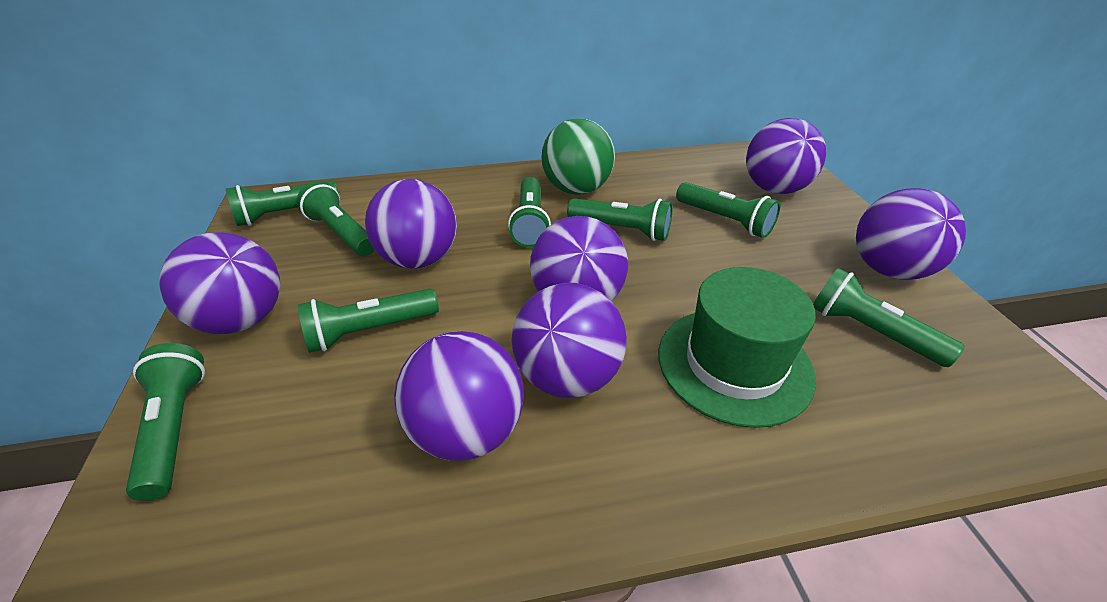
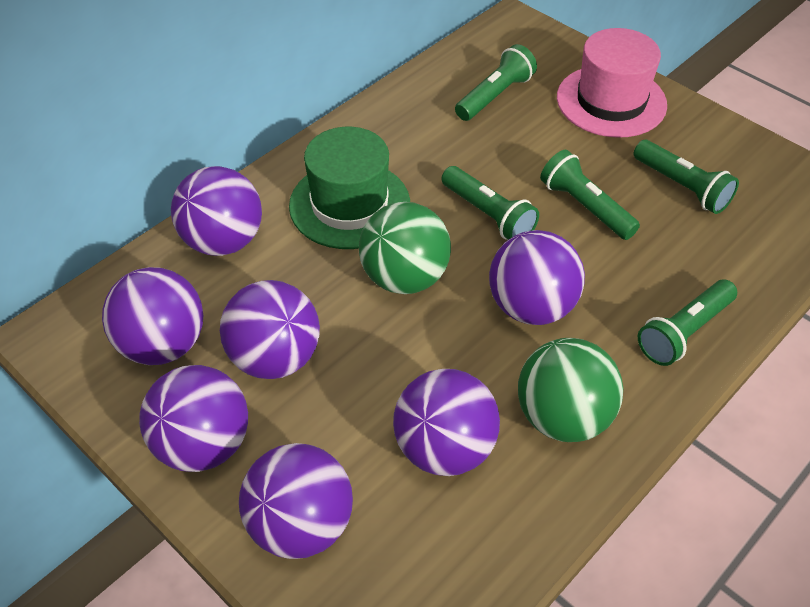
green ball: 1 -> 2
green flashlight: 8 -> 5
pink hat: 0 -> 1

